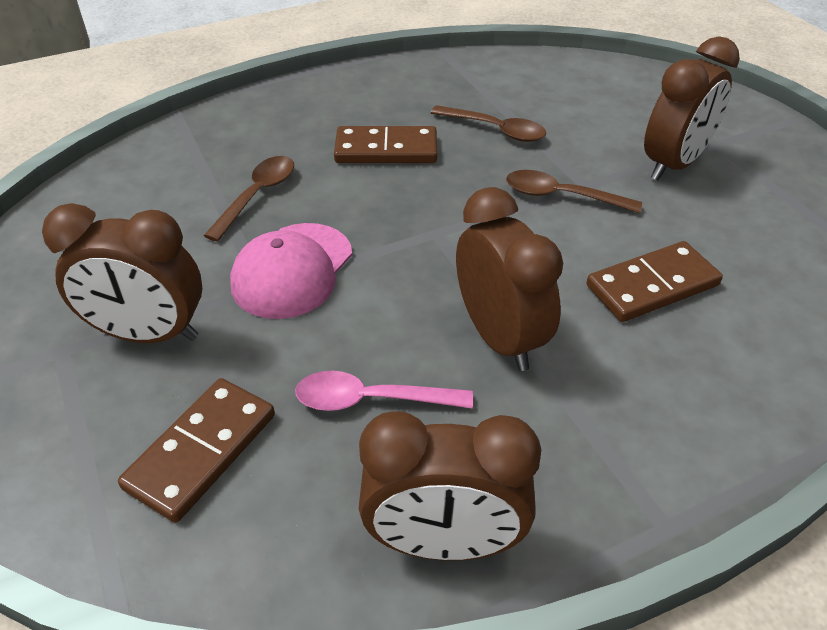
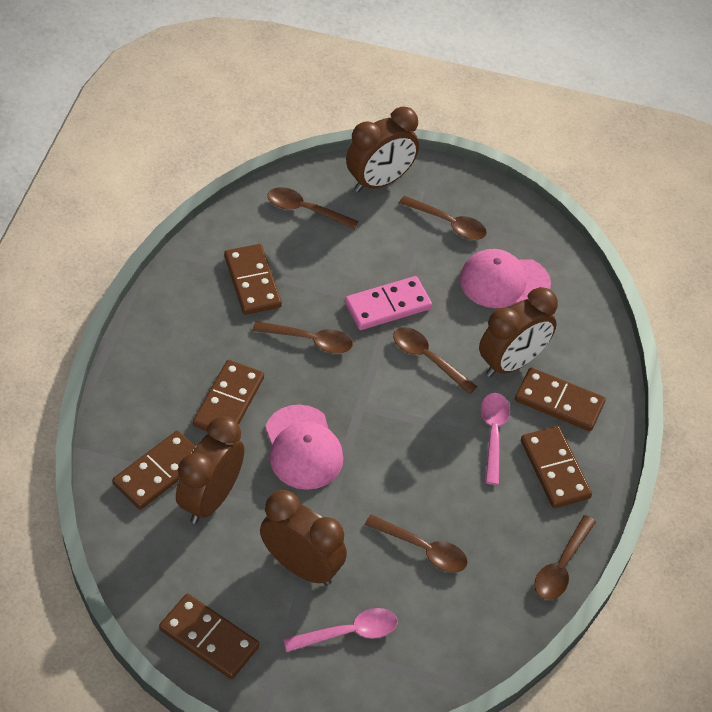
brown domino: 3 -> 6
brown spoon: 3 -> 6
pink cap: 1 -> 2
pink domino: 0 -> 1
pink spoon: 1 -> 2

